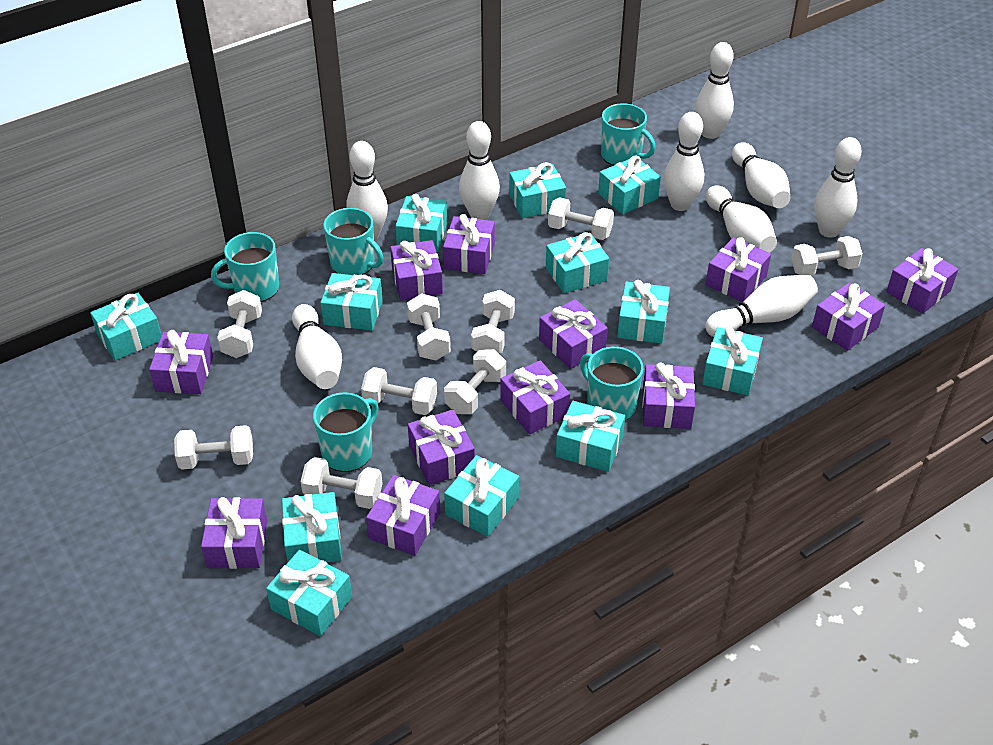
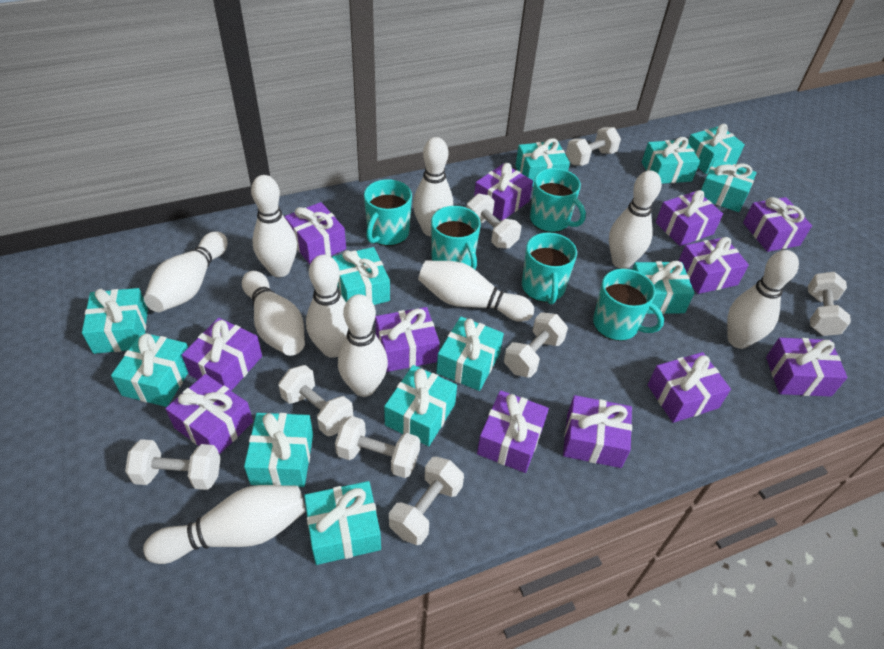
white bowling pin: 9 -> 10
white dumbbell: 9 -> 8

